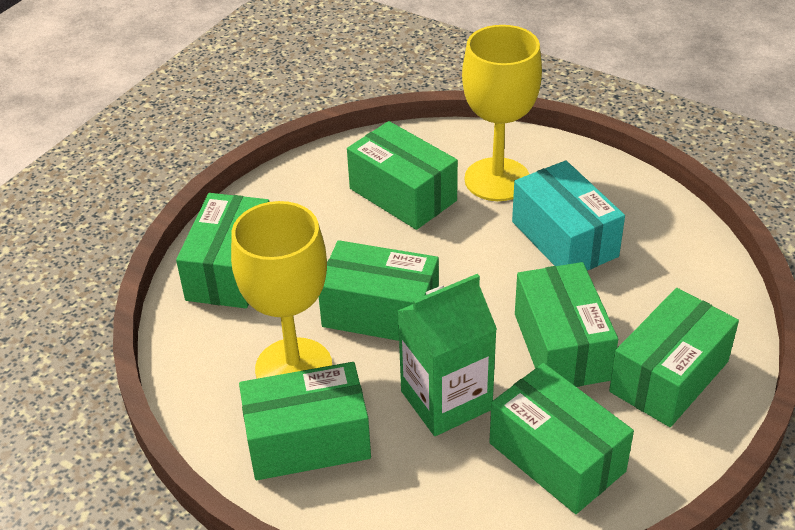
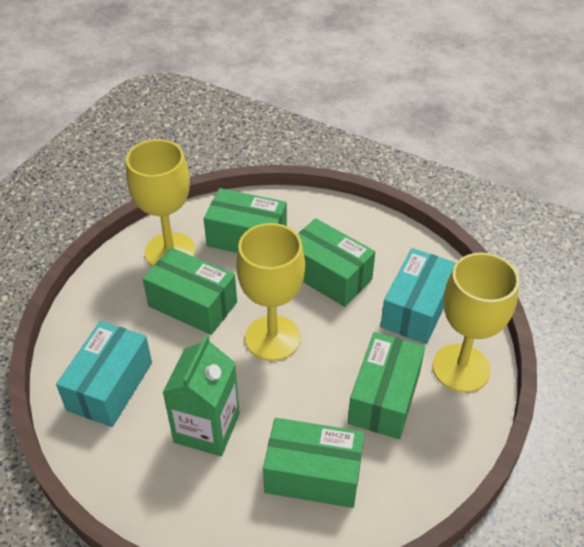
green box: 7 -> 5
turquoise box: 1 -> 2
yellow goblet: 2 -> 3

